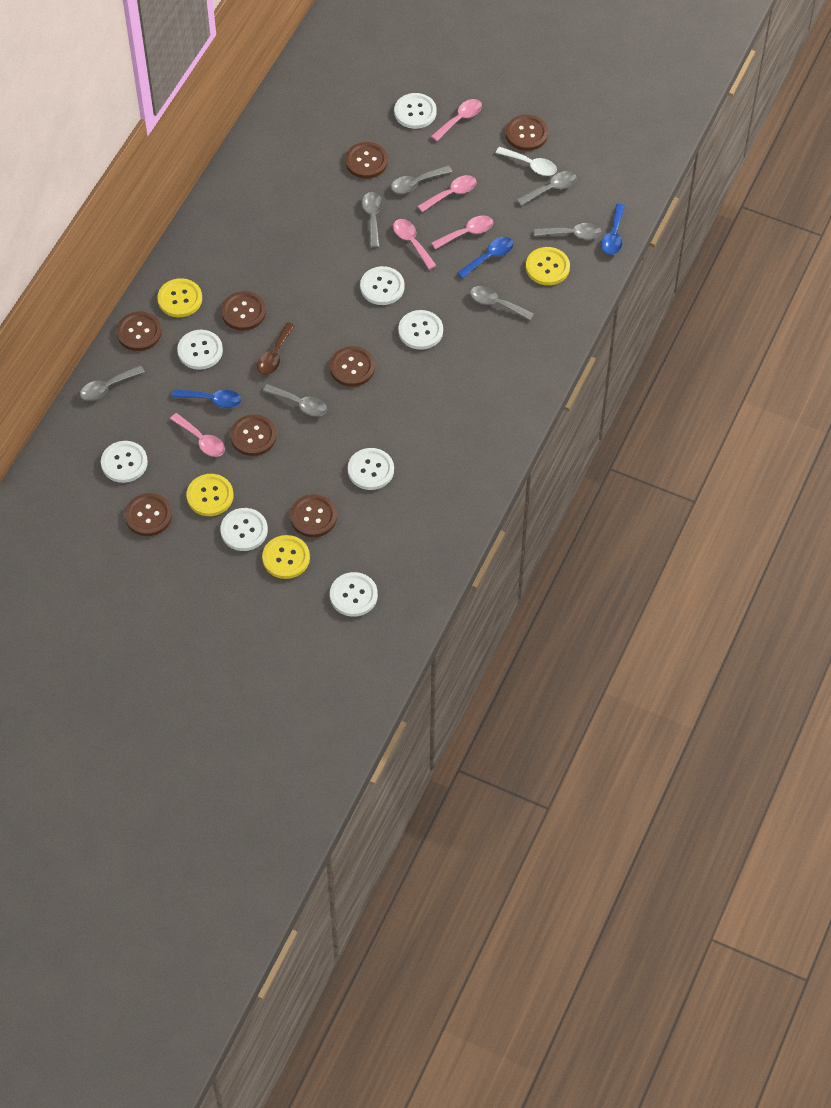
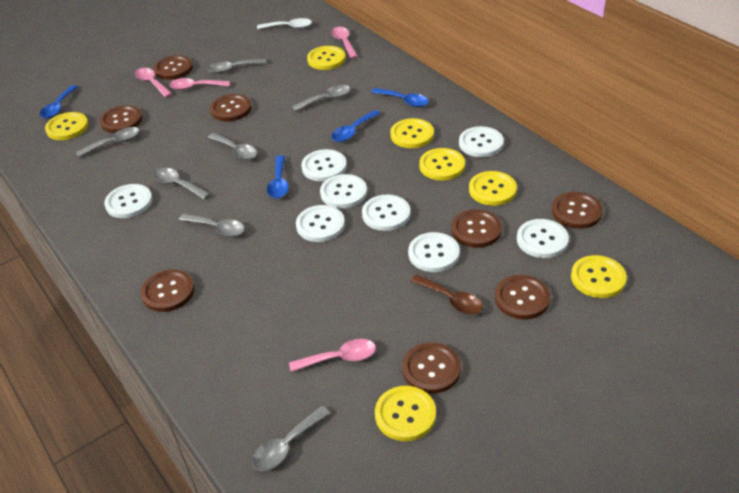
blue spoon: 3 -> 4
pink spoon: 5 -> 4
yellow button: 4 -> 7

